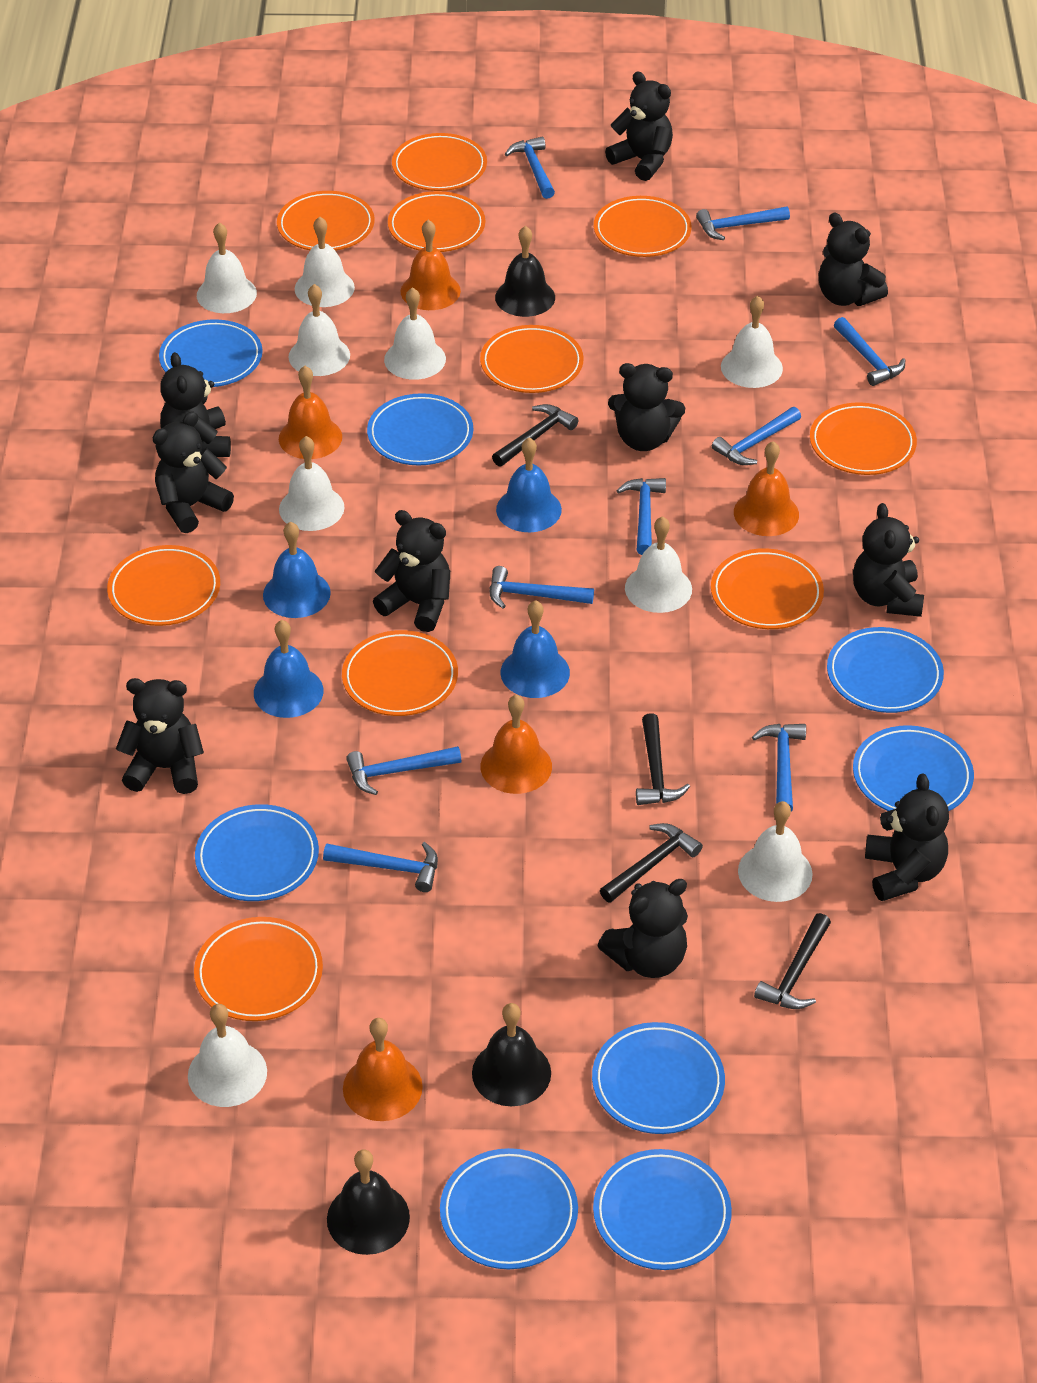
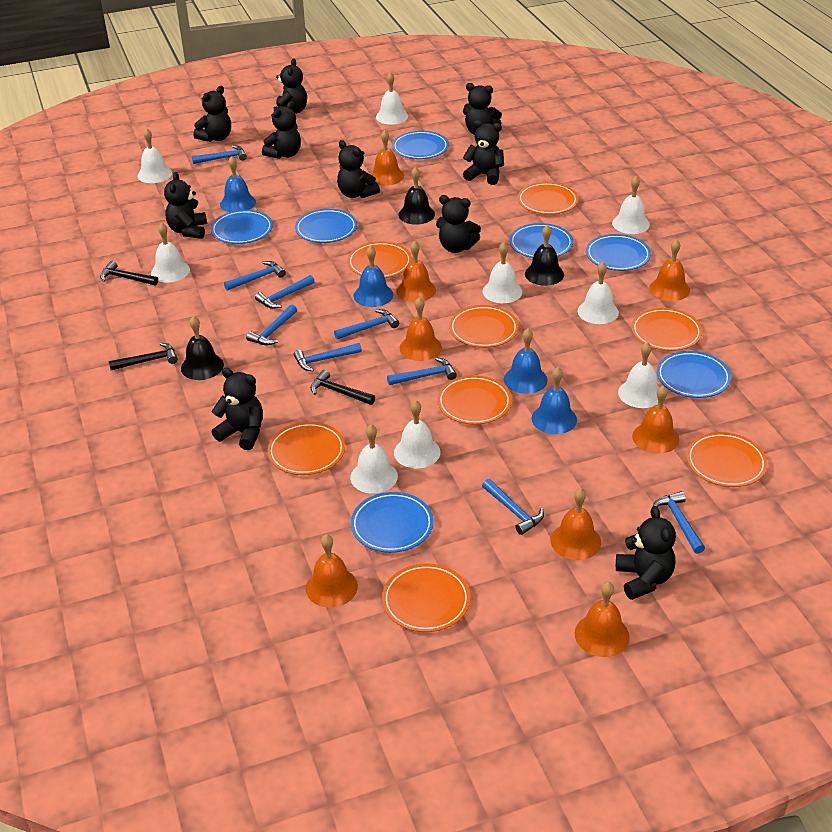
black hammer: 4 -> 3
blue plate: 8 -> 7
orange bell: 5 -> 8
orange plate: 10 -> 8

